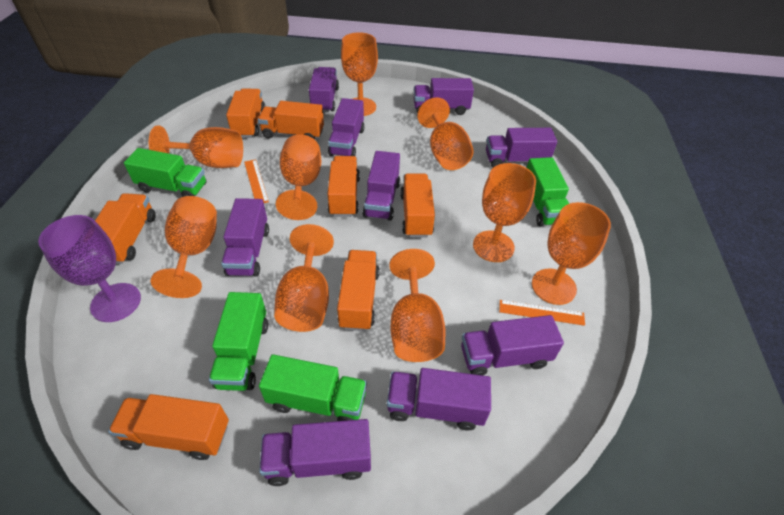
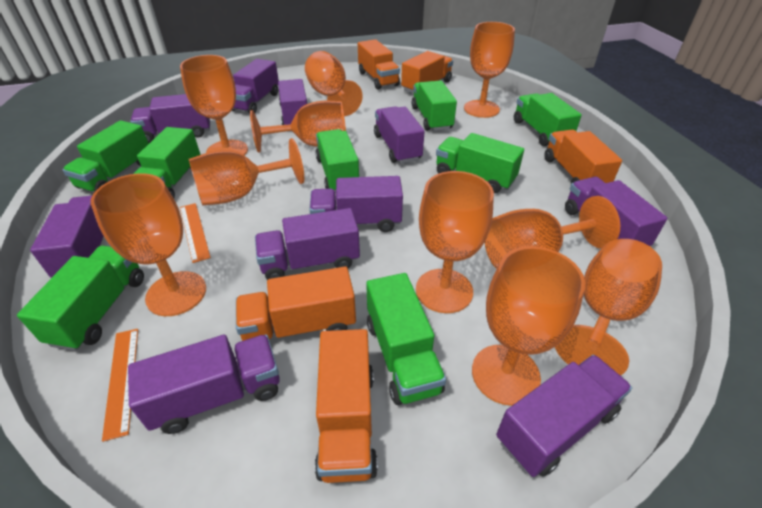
green truck: 4 -> 8
orange goblet: 9 -> 10
orange truck: 7 -> 5
purple goblet: 1 -> 0
purple truck: 9 -> 10

